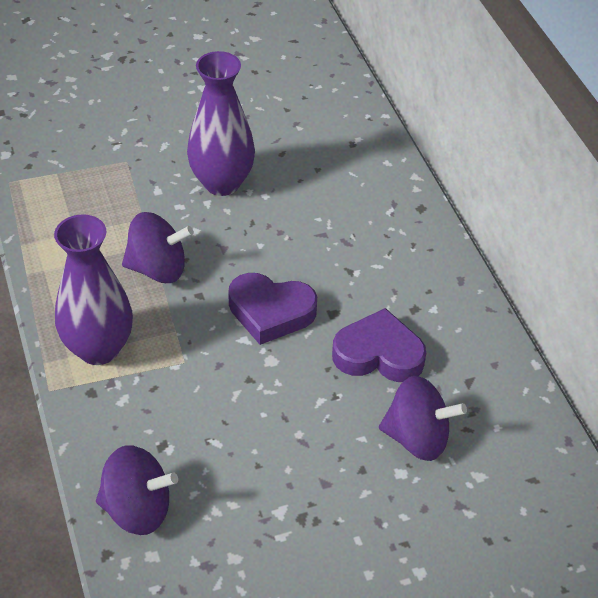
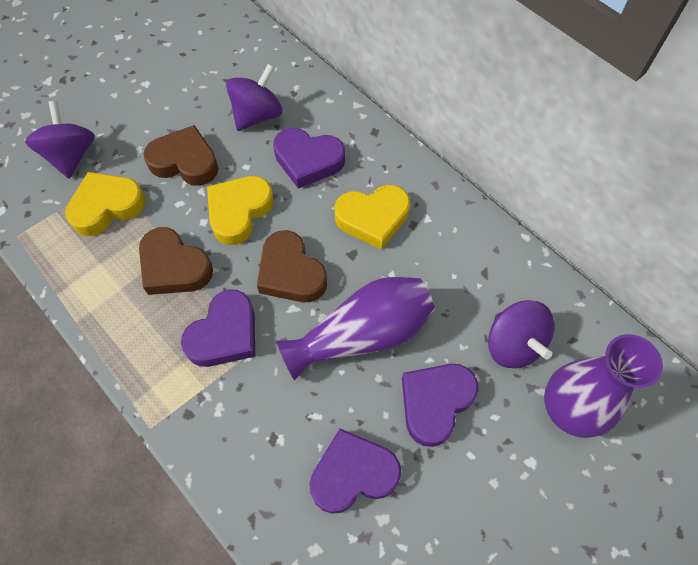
brown heart: 0 -> 3
purple heart: 2 -> 4
yellow heart: 0 -> 3

